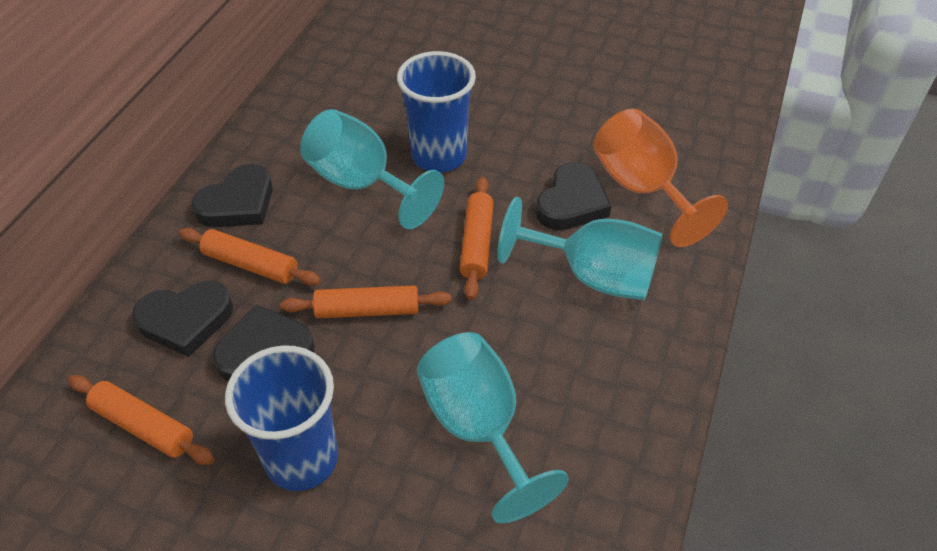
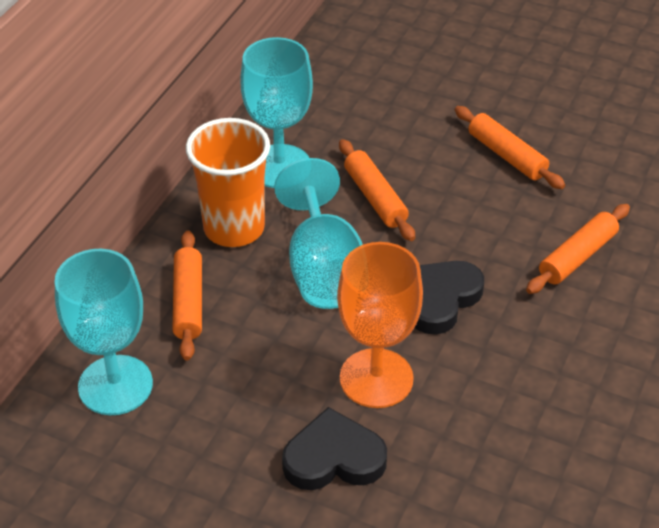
black heart: 4 -> 2
blue cup: 2 -> 0
orange cup: 0 -> 1

